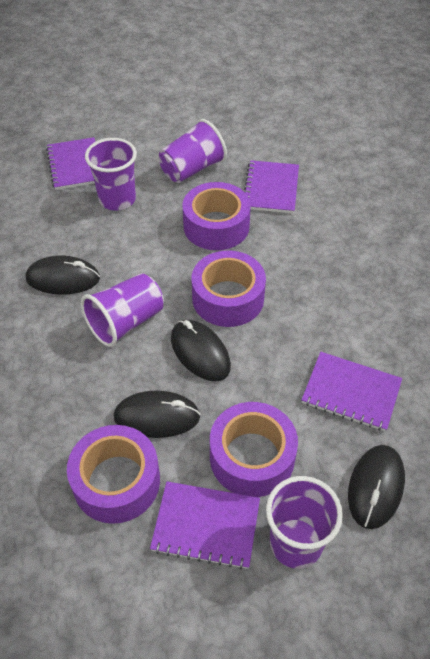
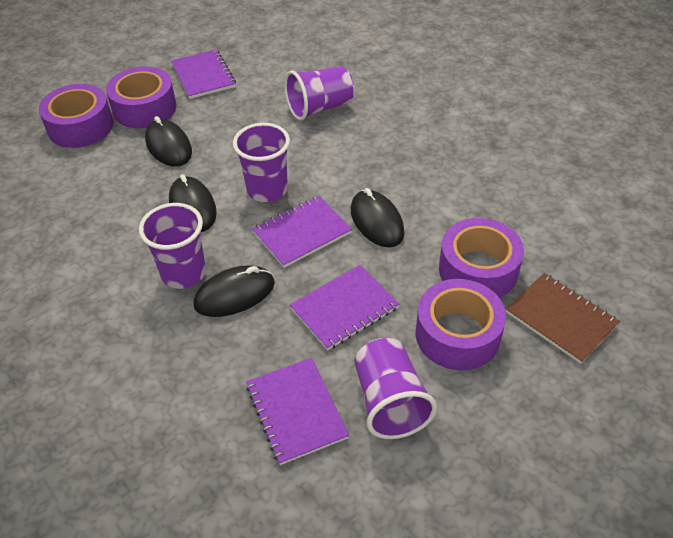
brown notebook: 0 -> 1

